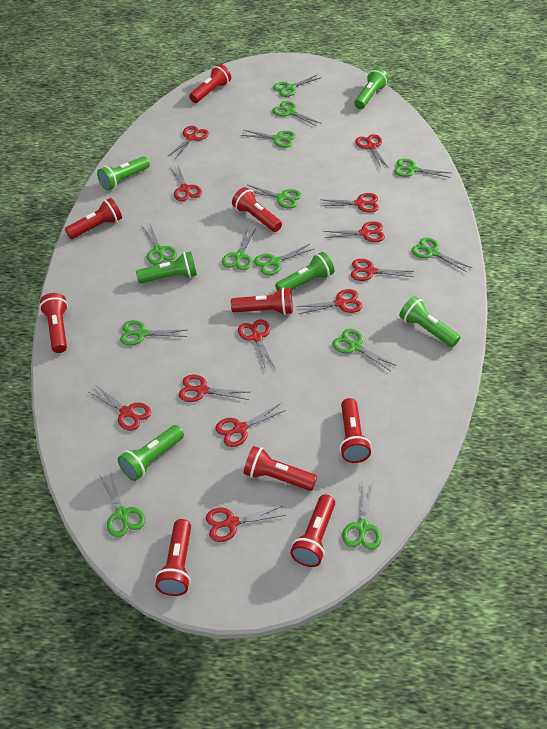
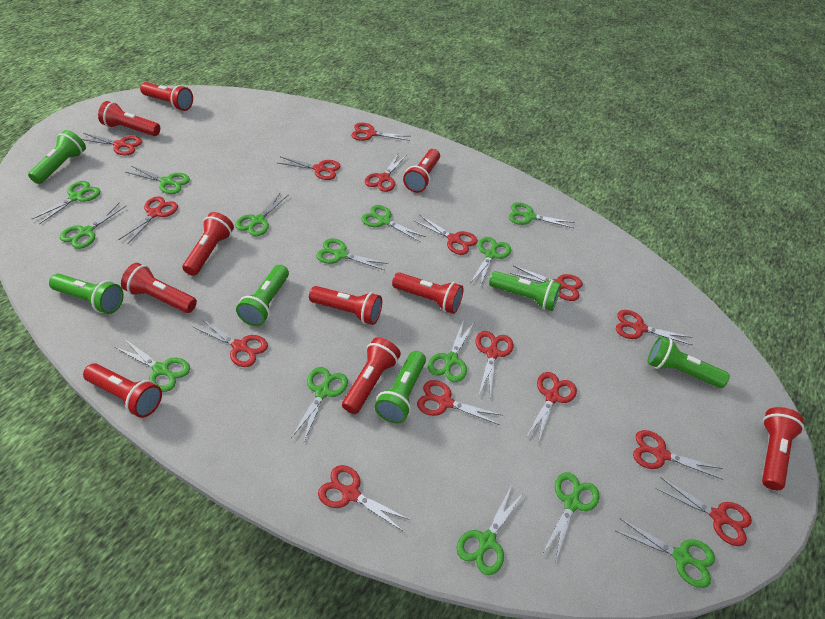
green scissors: 13 -> 14
red flashlight: 9 -> 10
red scissors: 12 -> 15

